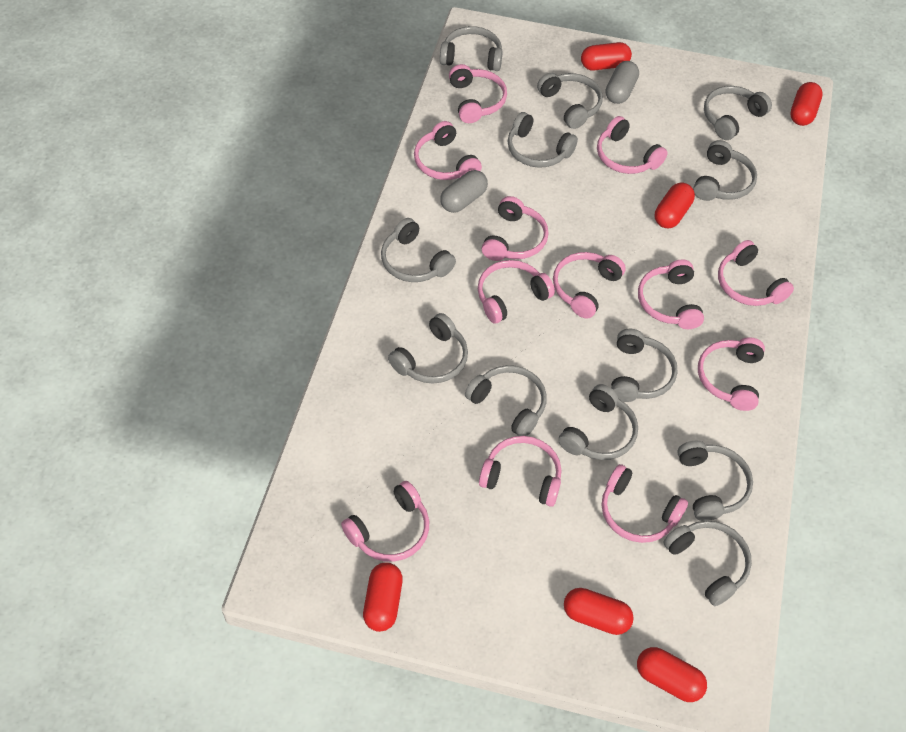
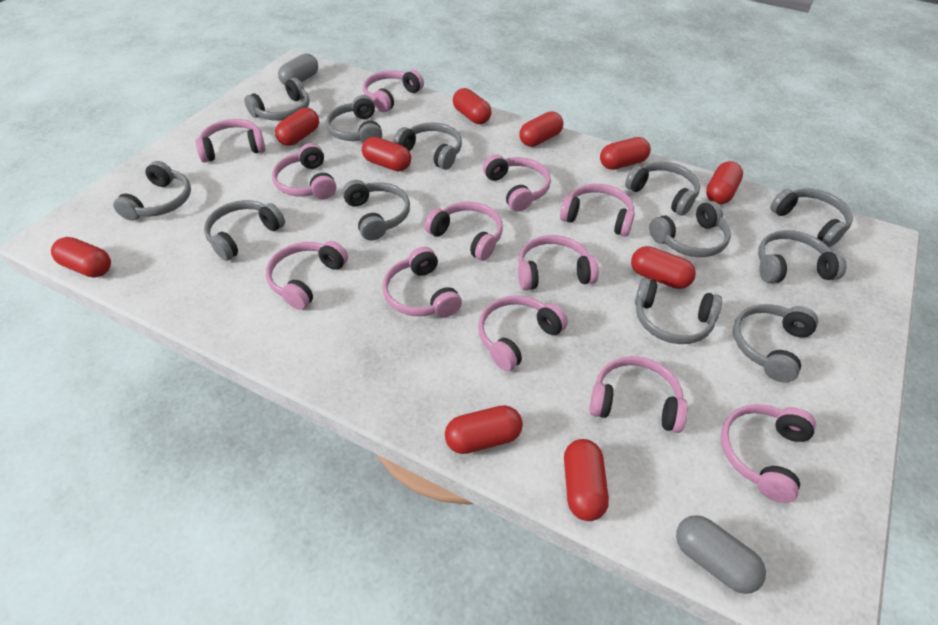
red capsule: 6 -> 10

